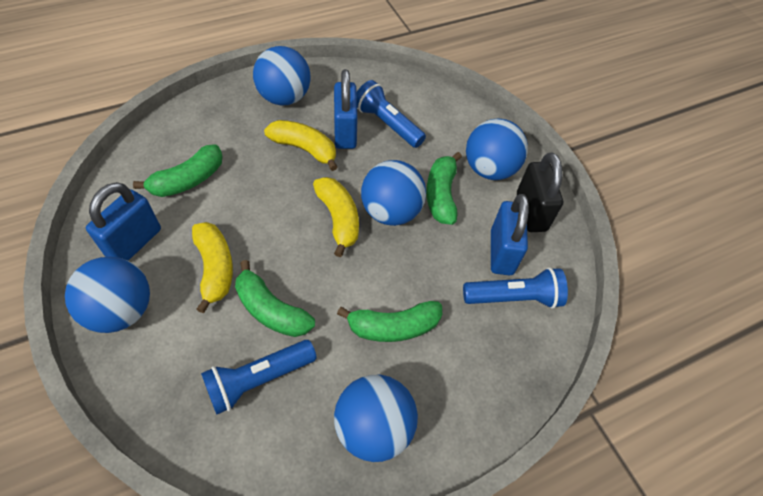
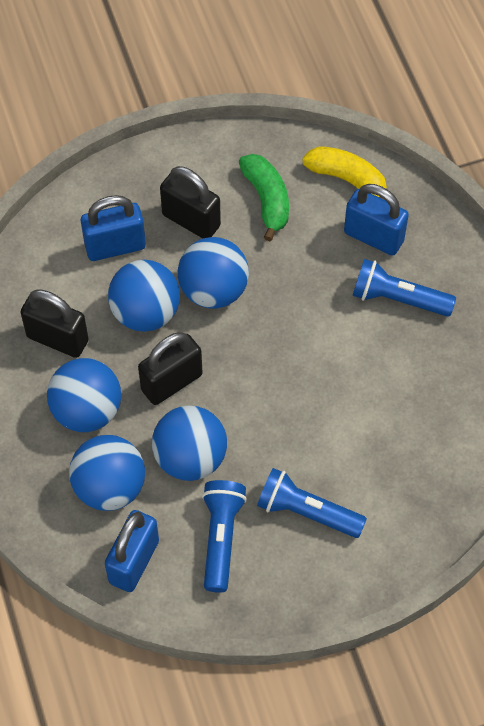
black padlock: 1 -> 3
green banana: 4 -> 1
yellow banana: 3 -> 1

